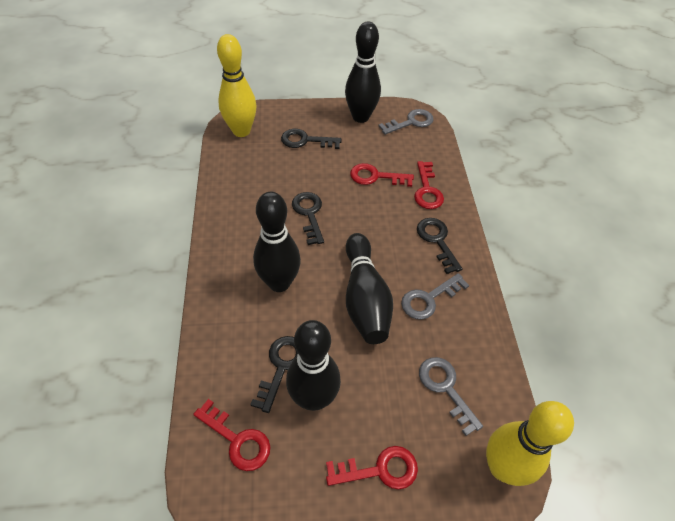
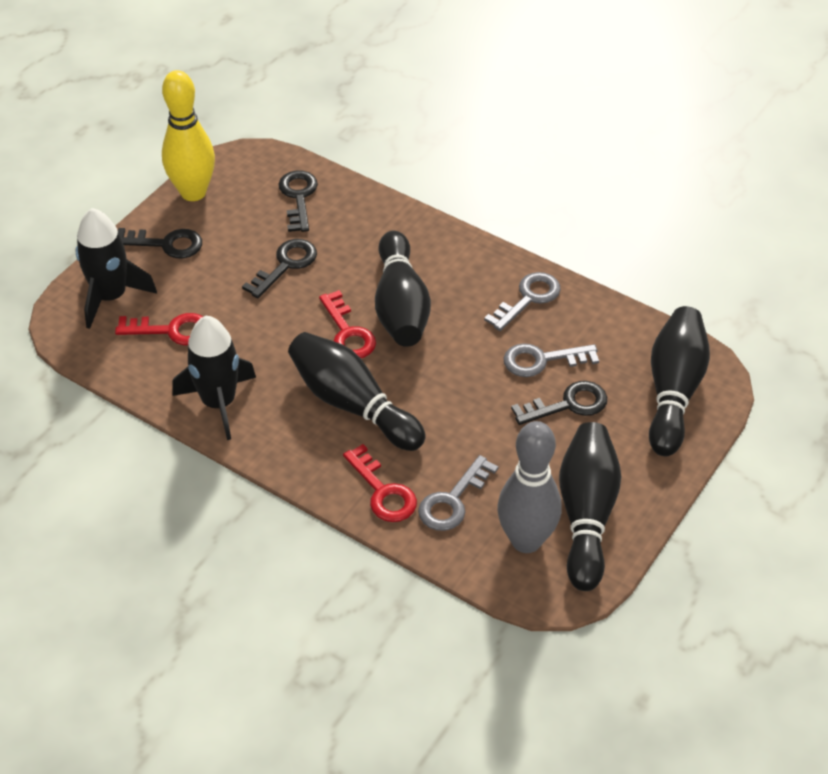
black rocket: 0 -> 2
grey bowling pin: 0 -> 1
red key: 4 -> 3
yellow bowling pin: 2 -> 1

